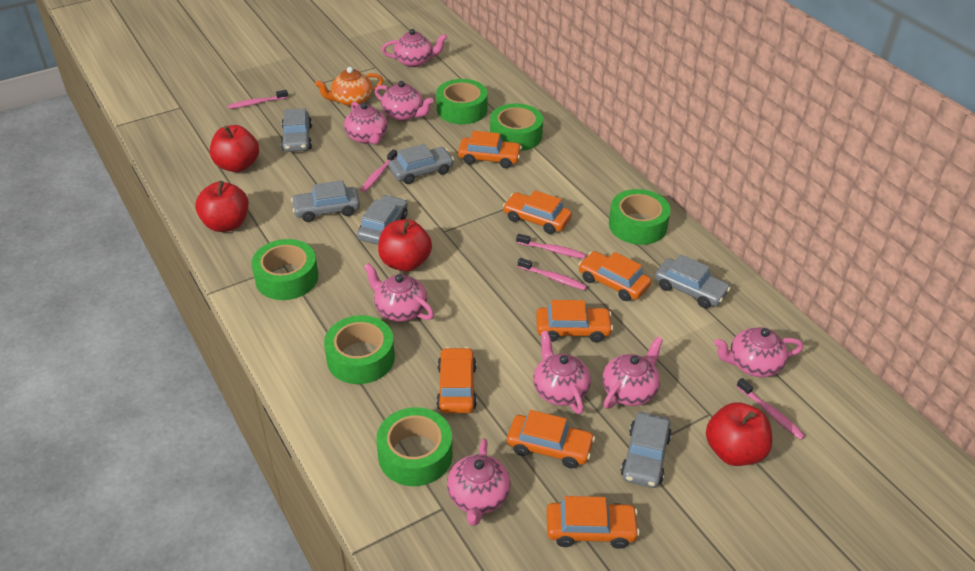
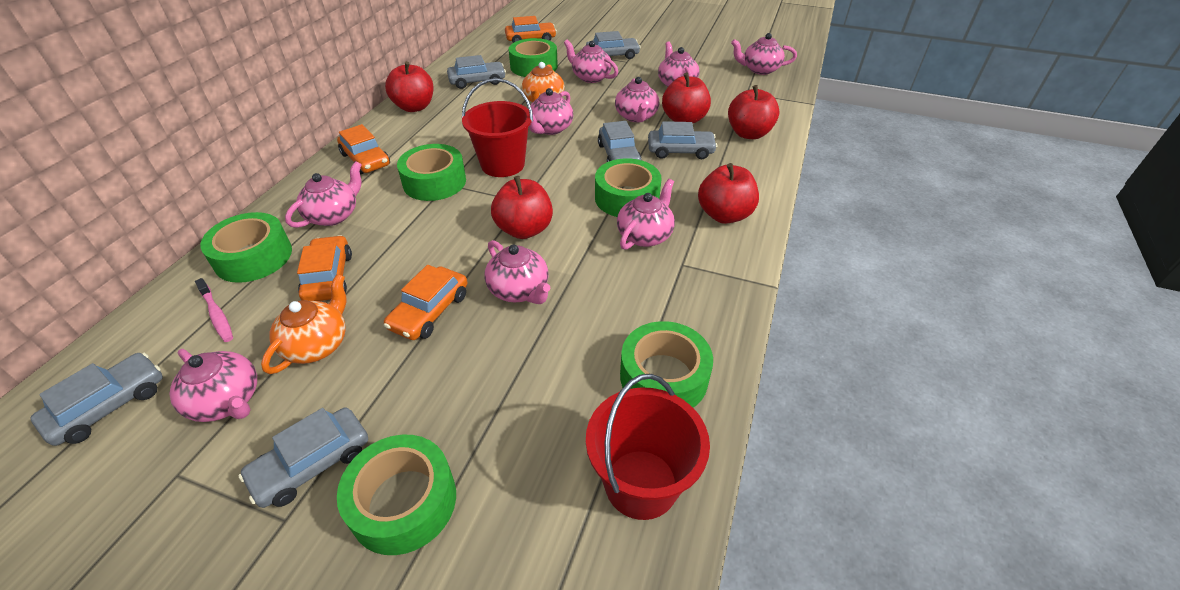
orange car: 7 -> 4
orange teapot: 1 -> 2
pink teapot: 8 -> 9
pink toothbrush: 5 -> 1
red apple: 4 -> 5
red bucket: 0 -> 2

